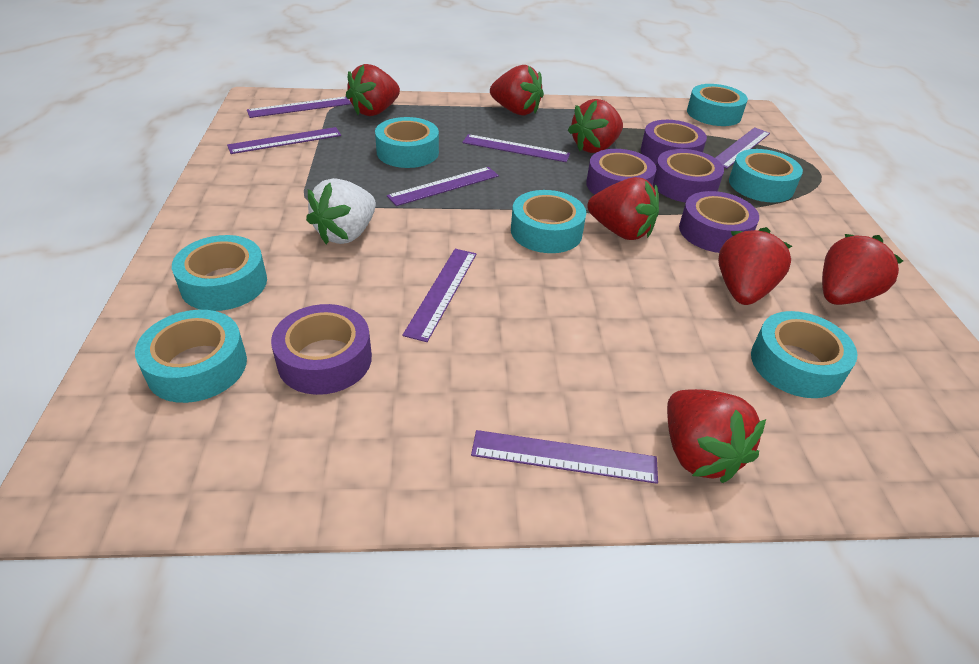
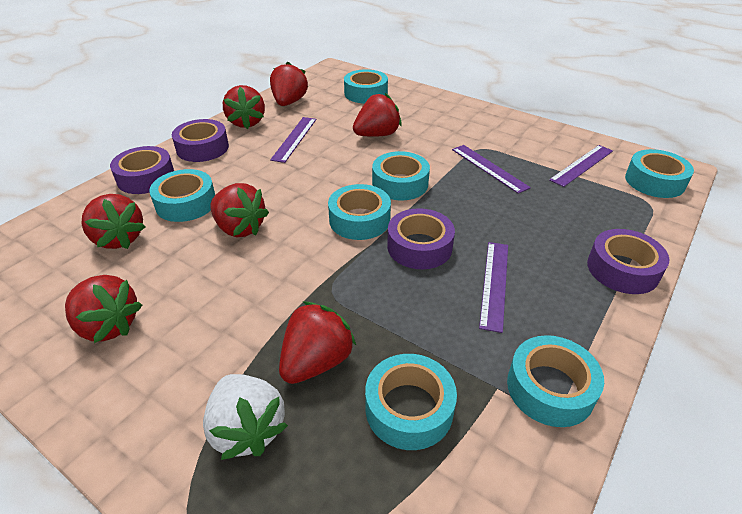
purple ruler: 7 -> 4
purple tape: 5 -> 4

